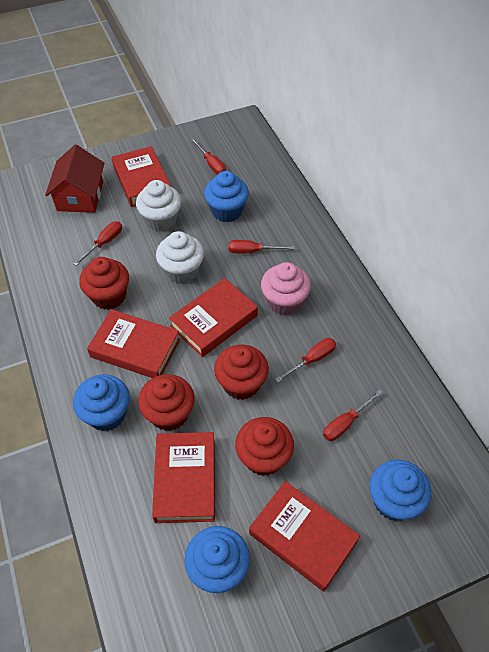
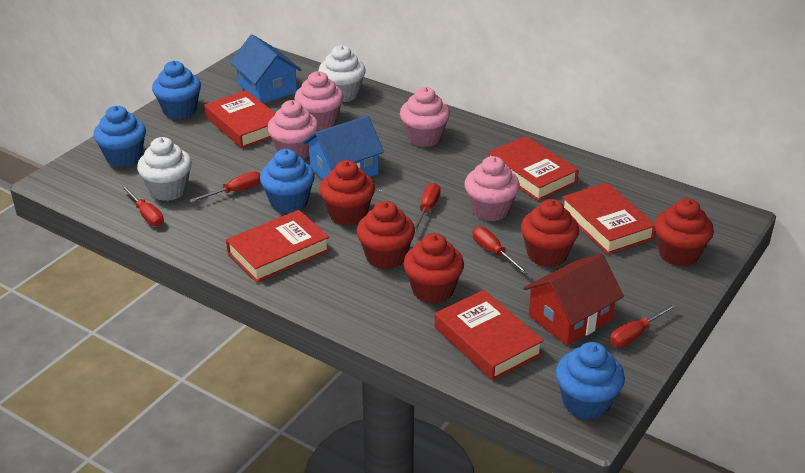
blue house: 0 -> 2
pink cupcake: 1 -> 4
red cupcake: 4 -> 5

